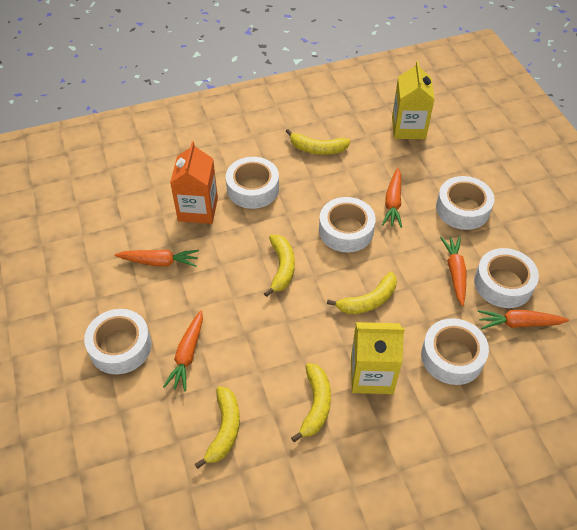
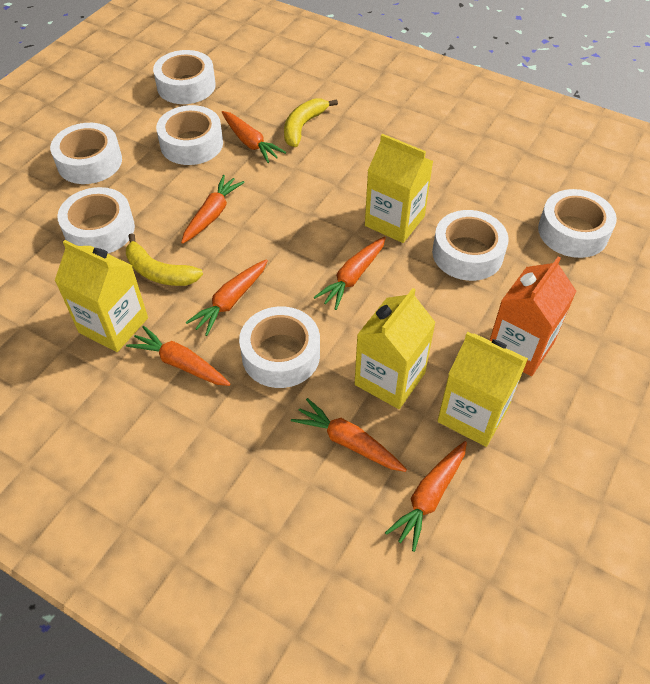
orange carrot: 5 -> 7
white tape: 6 -> 7
yellow banana: 5 -> 2
yellow carton: 2 -> 4

